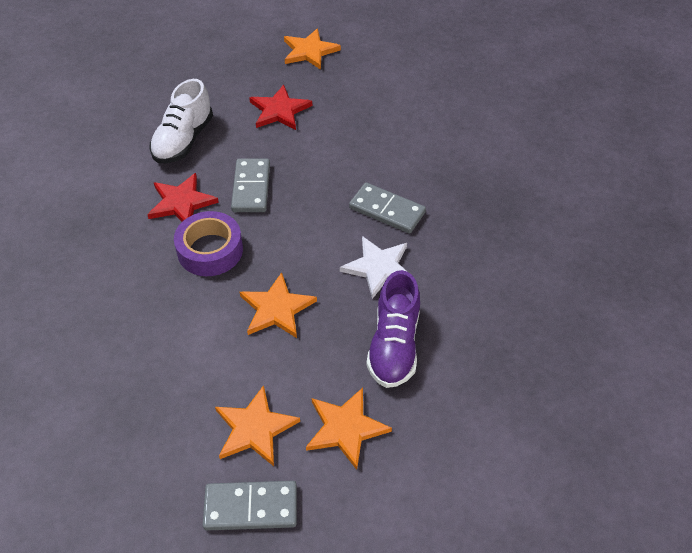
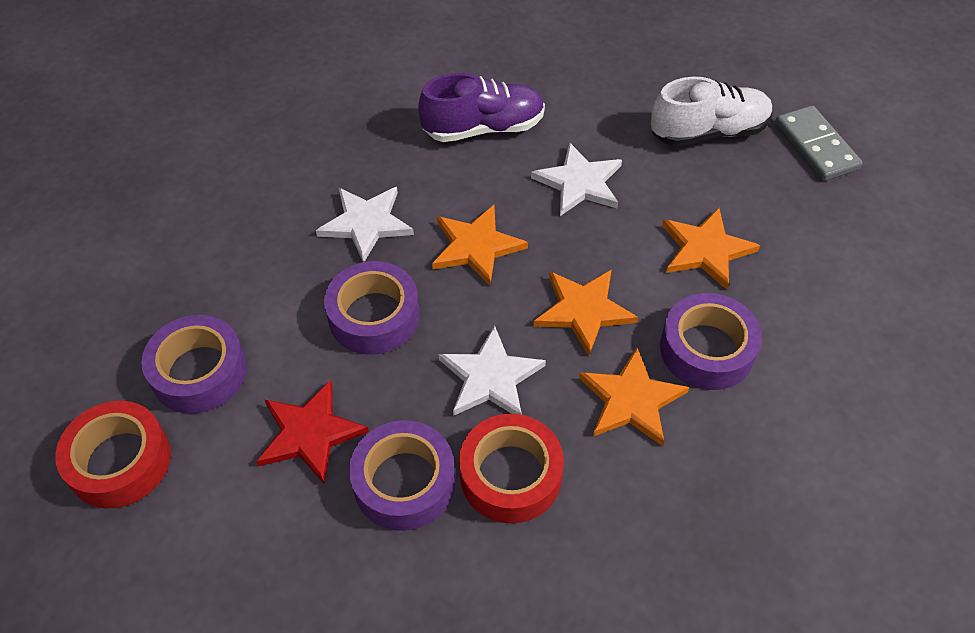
grey domino: 3 -> 1
purple tape: 1 -> 4
red star: 2 -> 1
red tape: 0 -> 2
white star: 1 -> 3

